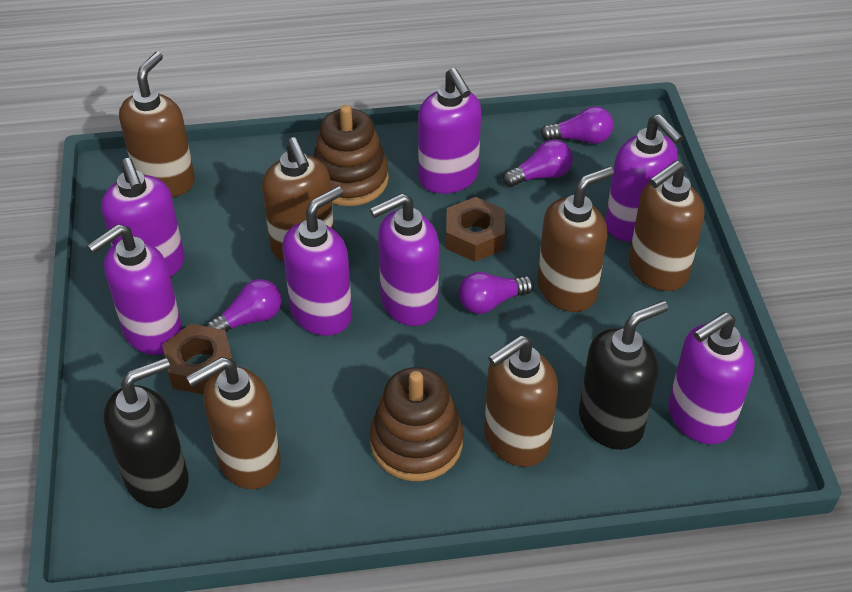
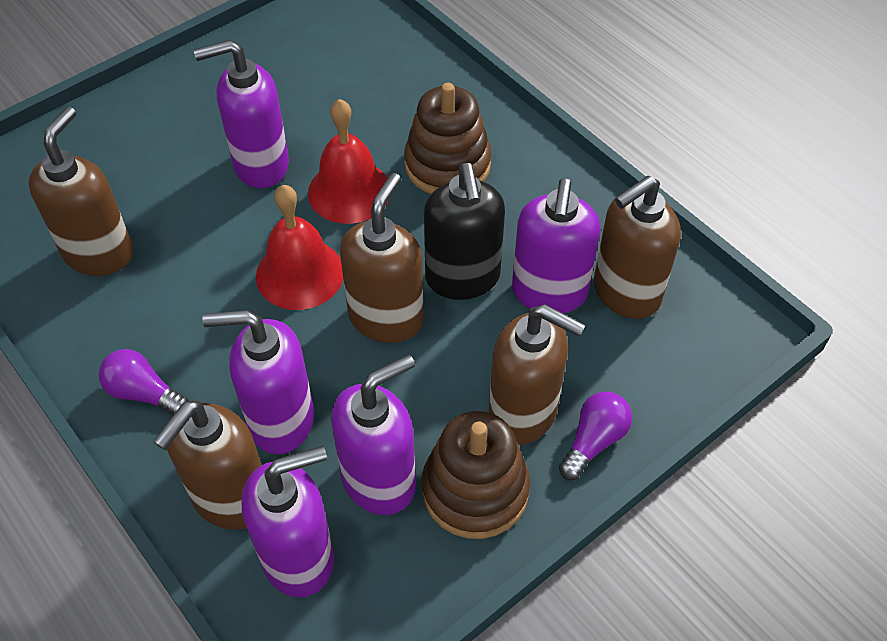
black soap dispenser: 2 -> 1
brown nut: 2 -> 0
brown soap dispenser: 6 -> 5
purple light bulb: 4 -> 2
purple soap dispenser: 7 -> 5
red bell: 0 -> 2

